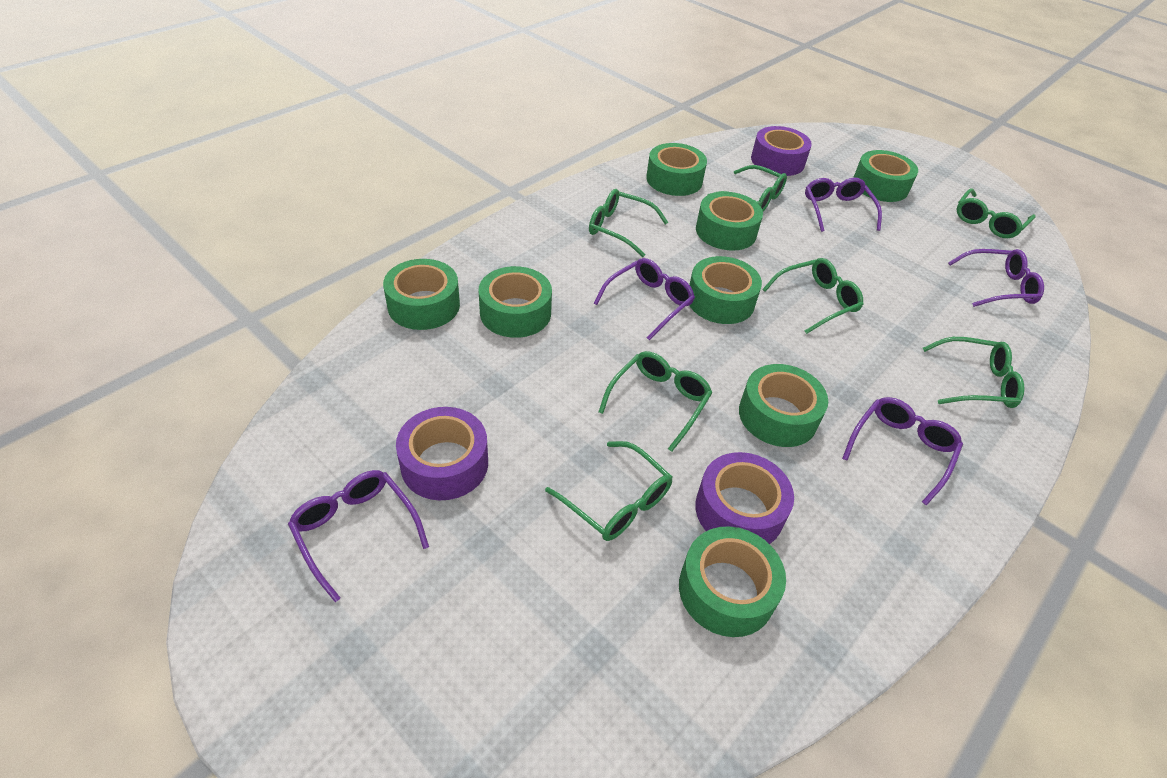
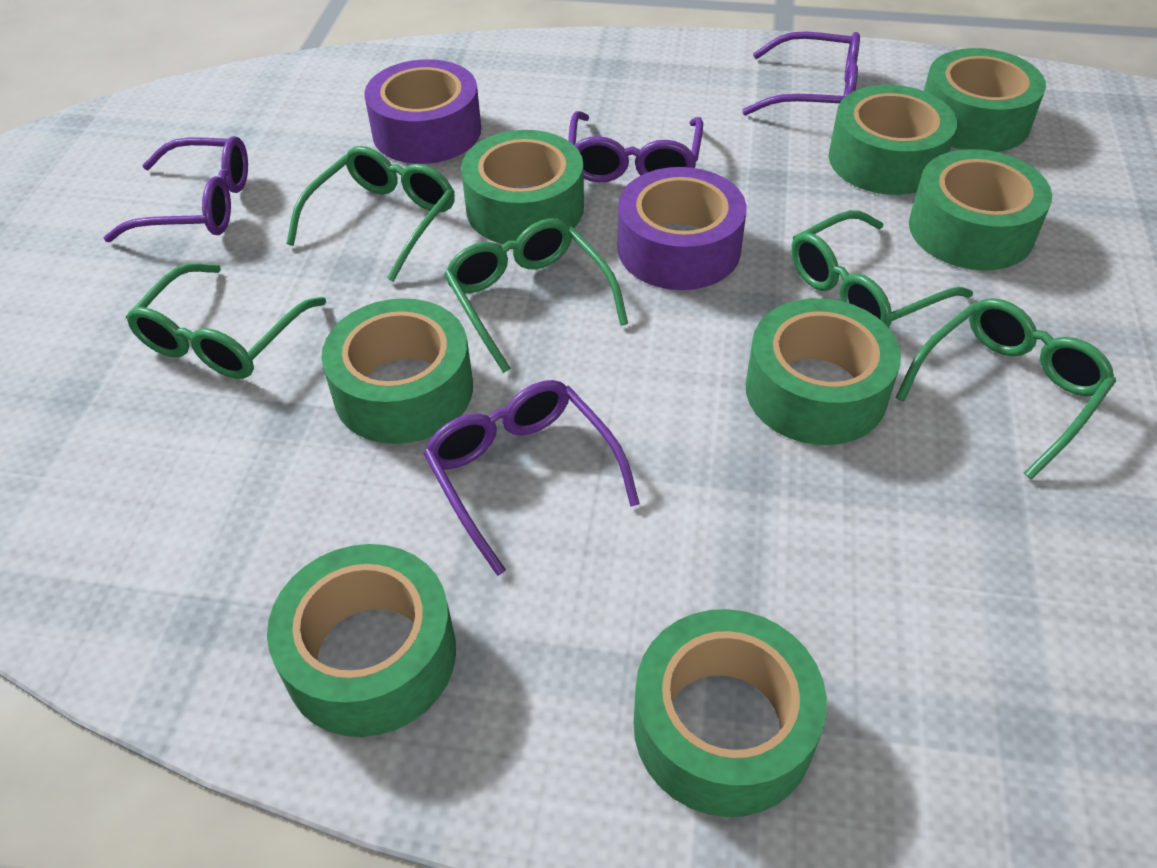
green glasses: 7 -> 5
purple glasses: 5 -> 4
purple tape: 3 -> 2

